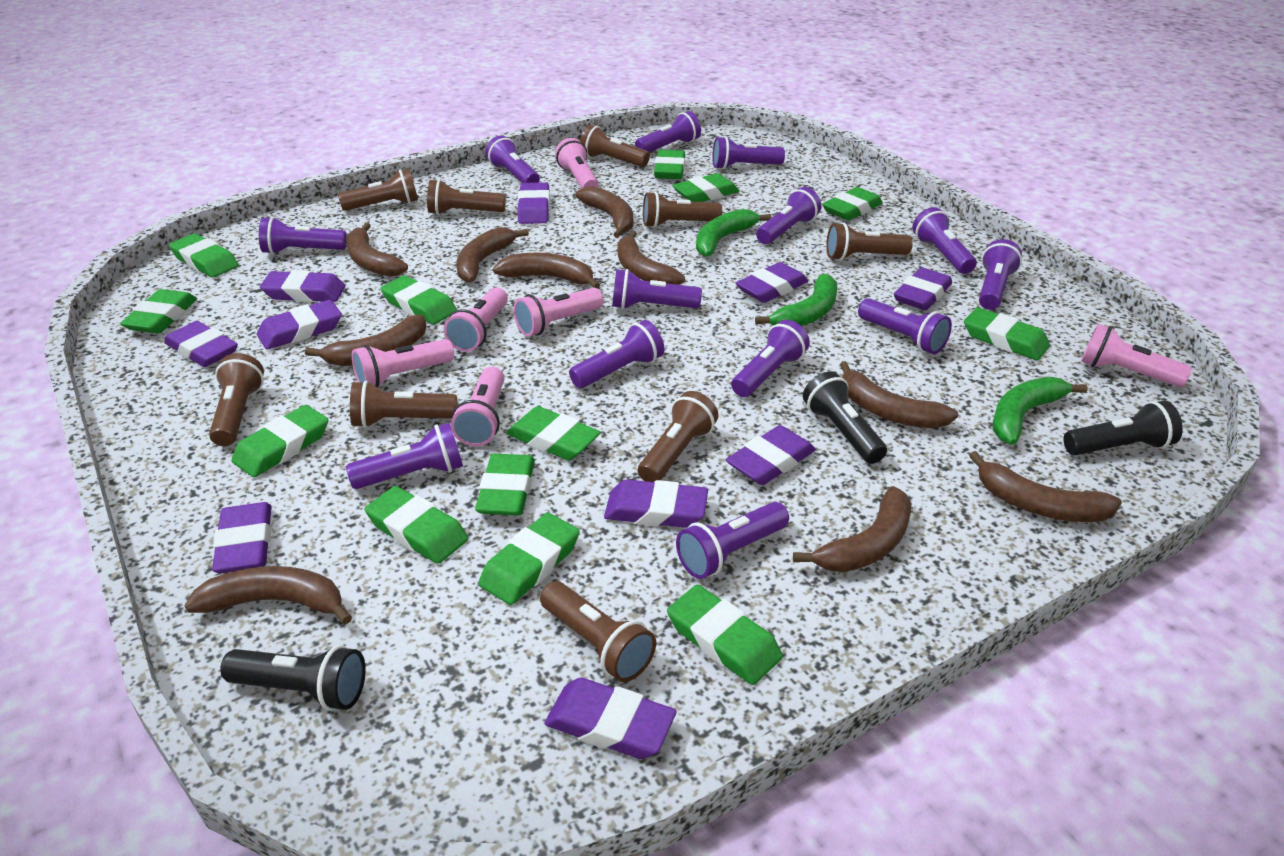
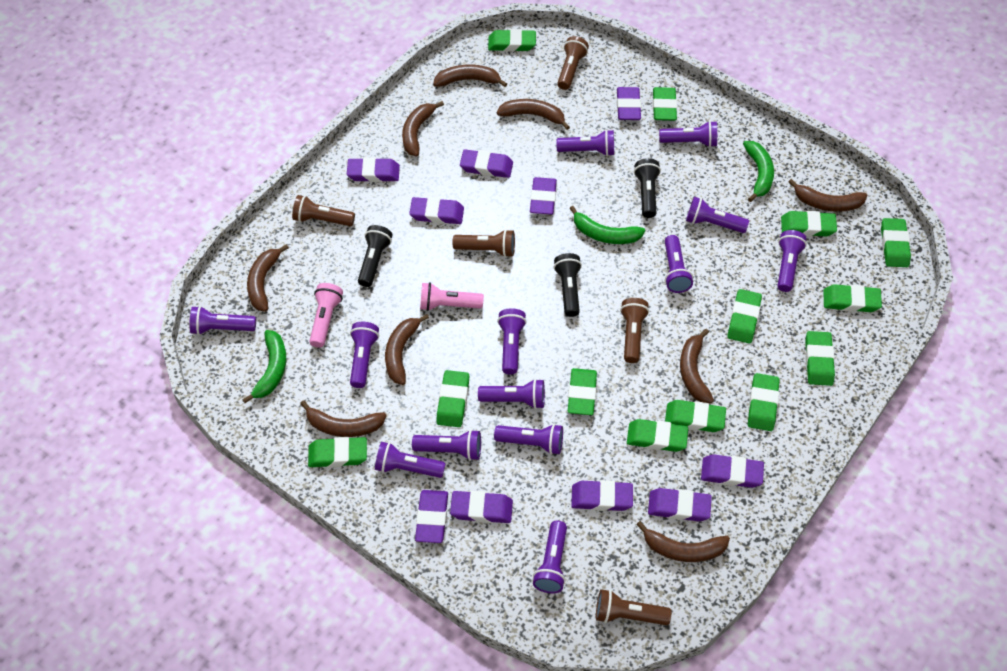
brown banana: 10 -> 9
brown flashlight: 9 -> 5
pink flashlight: 6 -> 2

